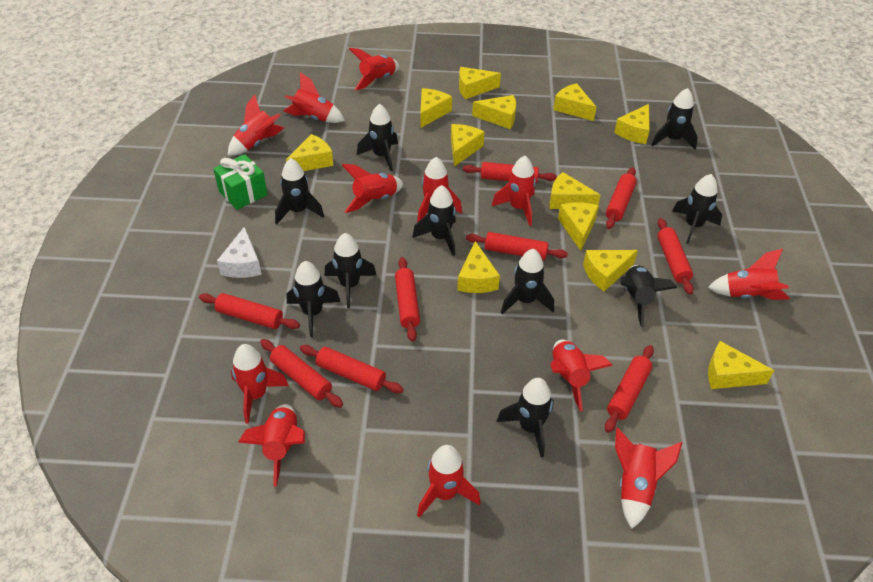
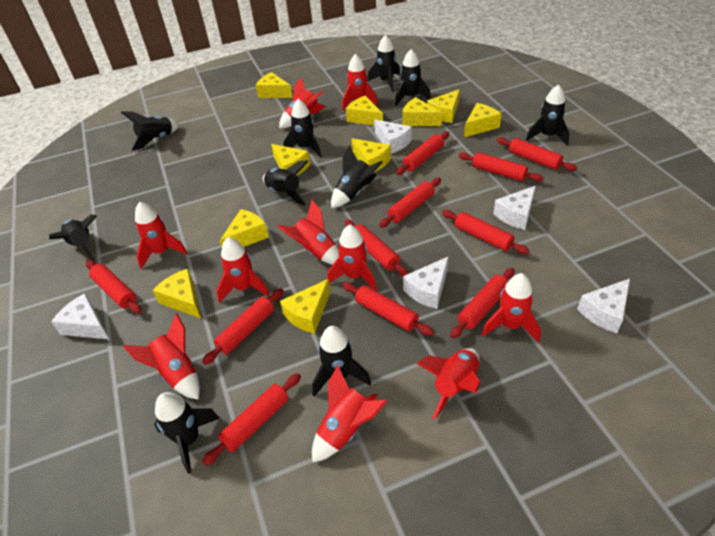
green gift: 1 -> 0
red rocket: 12 -> 10
red rolling pin: 9 -> 11
white cheese: 1 -> 5
yellow cheese: 12 -> 10

